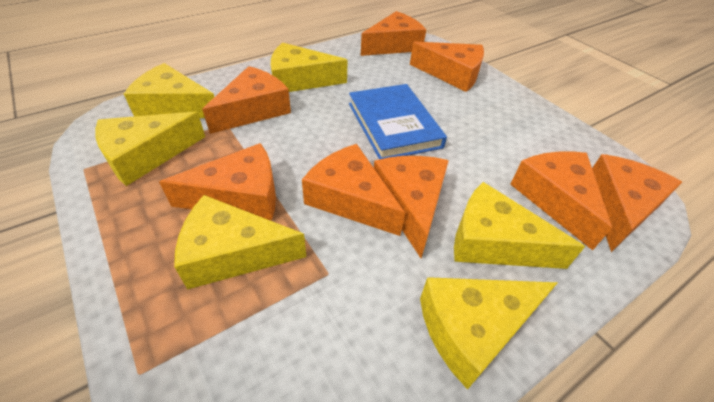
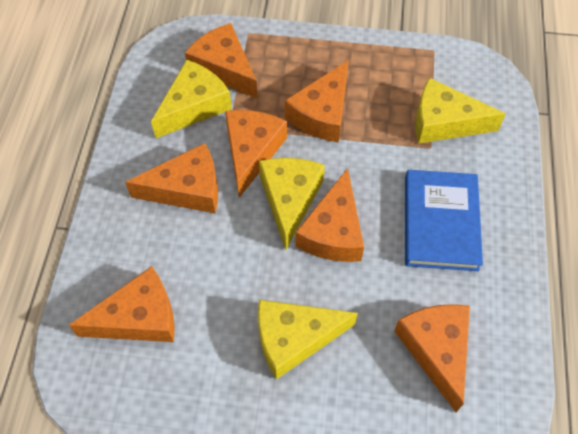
orange cheese: 8 -> 7
yellow cheese: 6 -> 4

